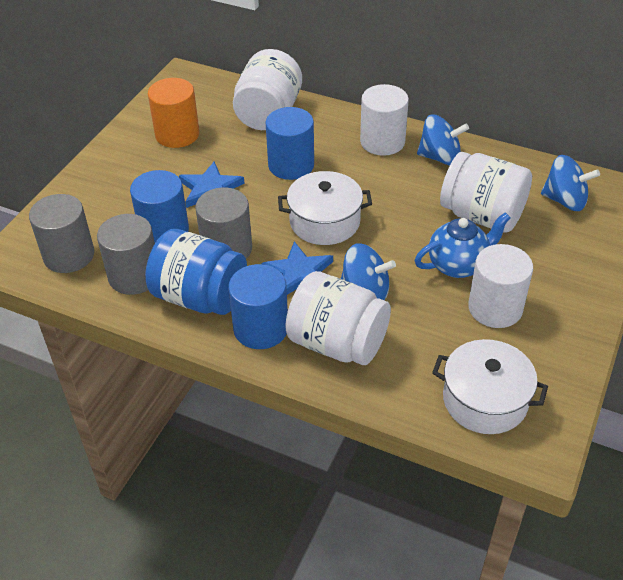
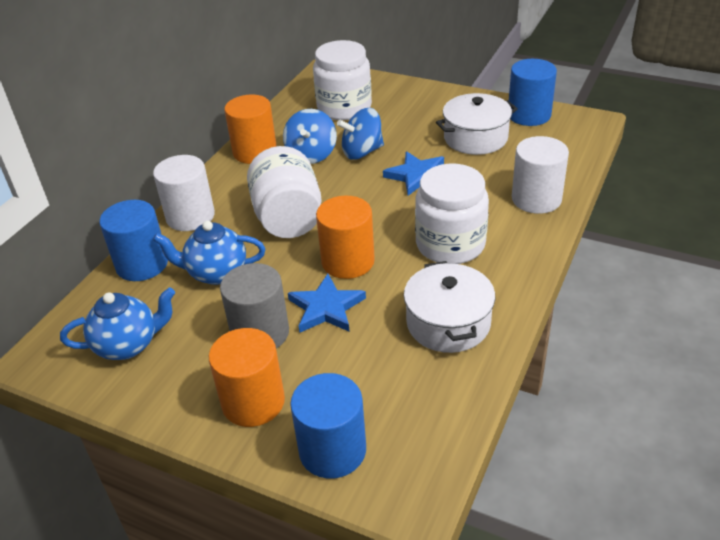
blue jar: 1 -> 0
blue spinning top: 3 -> 2
blue teapot: 1 -> 2
grey cylinder: 3 -> 1
orange cylinder: 1 -> 3

